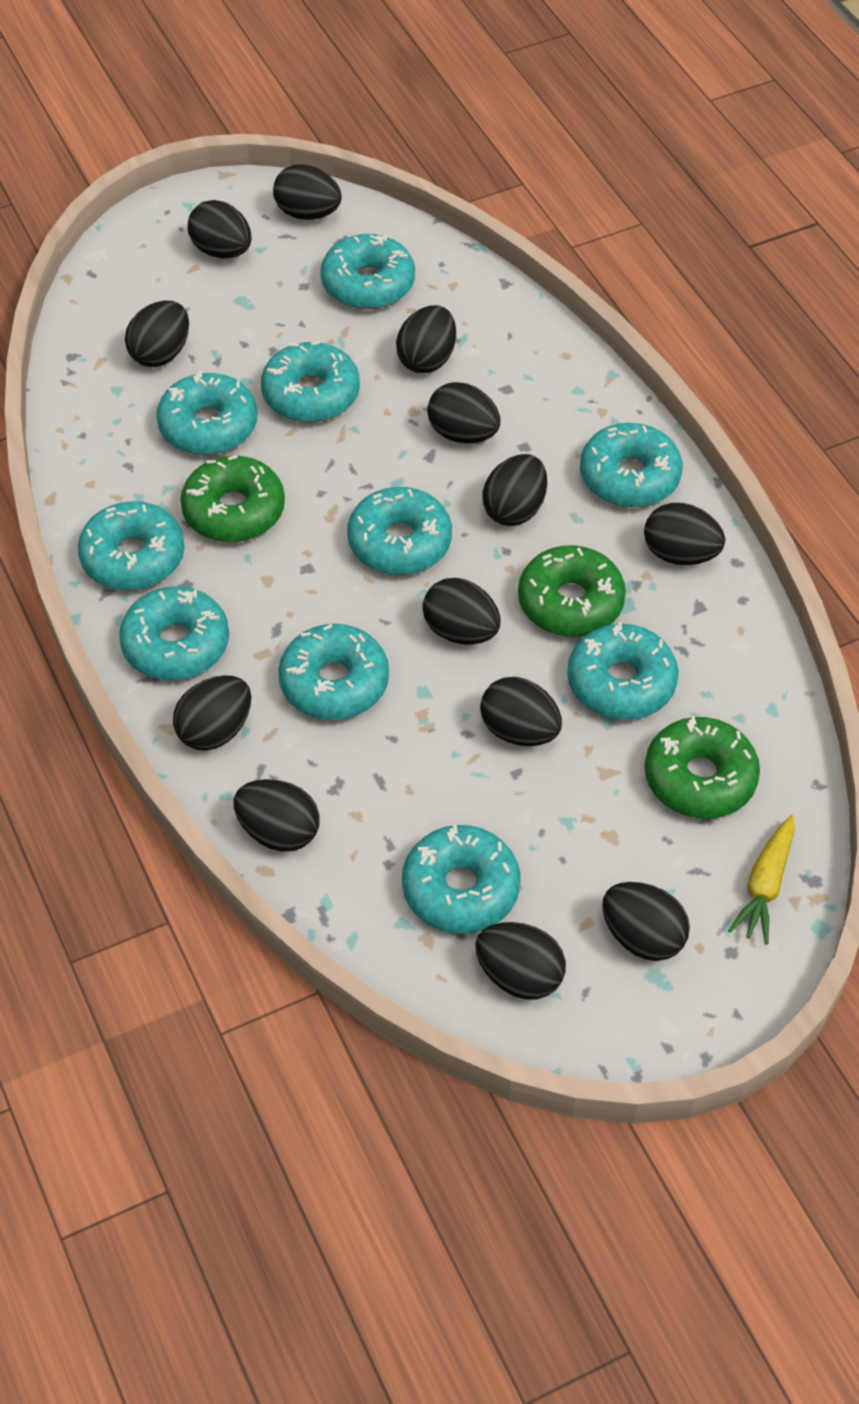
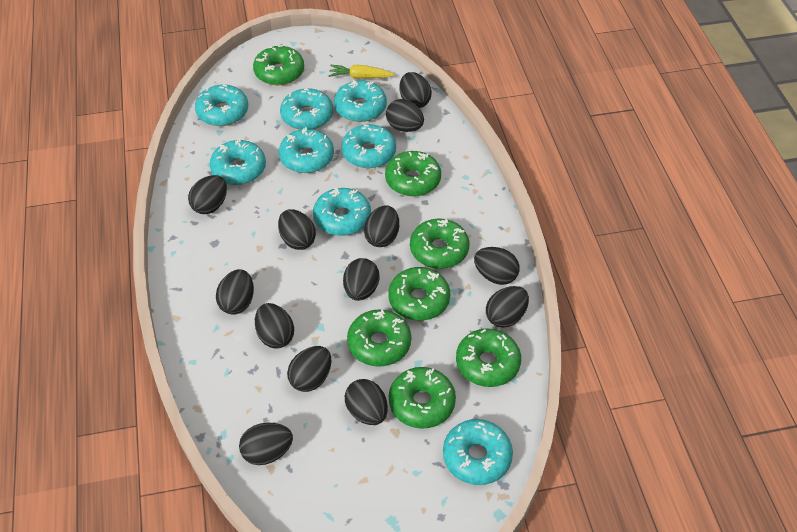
green donut: 3 -> 7
turquoise donut: 10 -> 8

